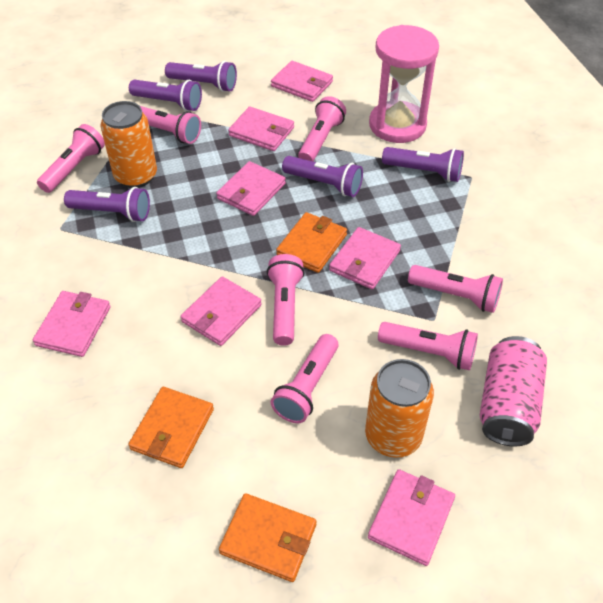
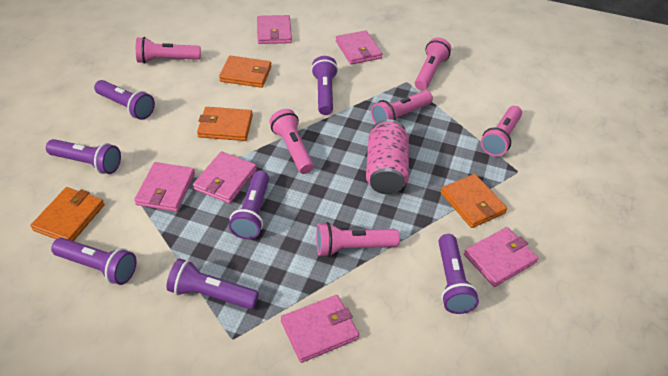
orange can: 2 -> 0
orange wallet: 3 -> 4
pink flashlight: 7 -> 6
pink hourglass: 1 -> 0
pink wallet: 7 -> 6
purple flashlight: 5 -> 7

